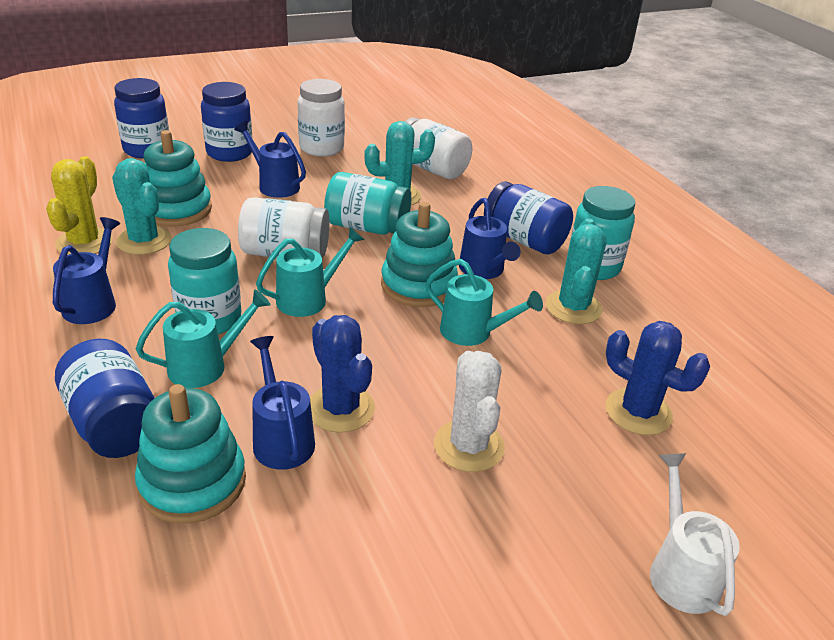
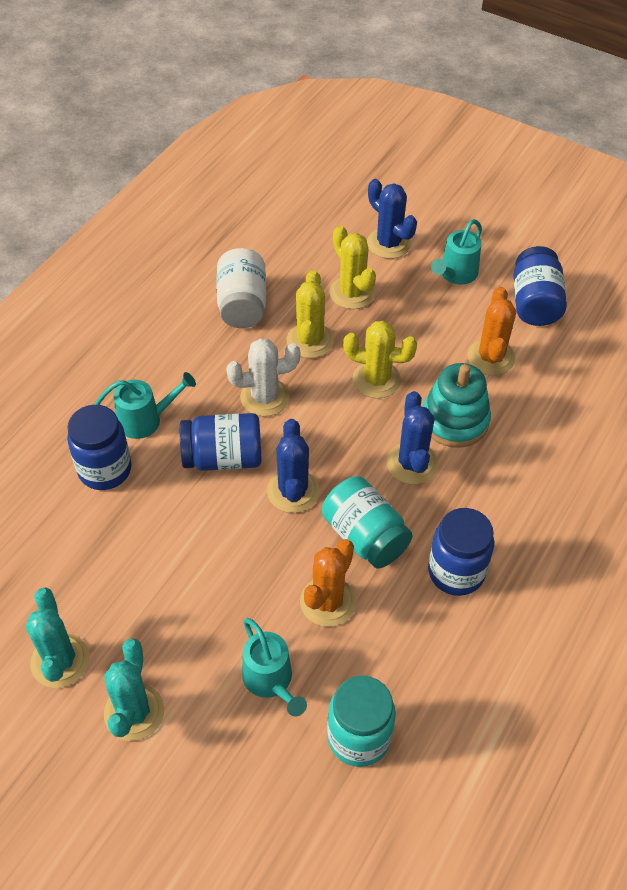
blue cactus: 2 -> 3
blue watering can: 4 -> 0
orange cactus: 0 -> 2
turquoise cactus: 3 -> 2
turquoise jar: 3 -> 2
turquoise stacking toy: 3 -> 1
white jar: 3 -> 1
white watering can: 1 -> 0
yellow cactus: 1 -> 3

